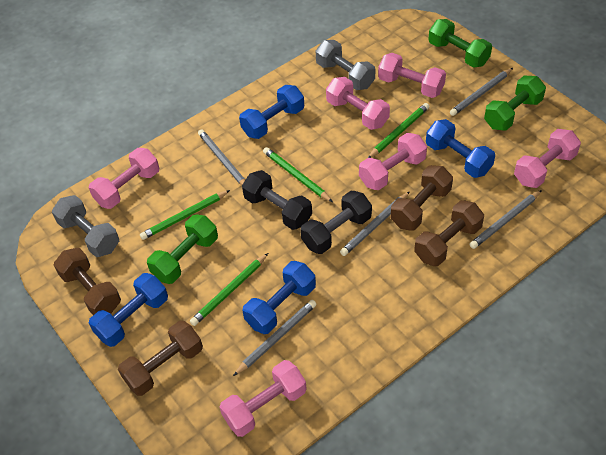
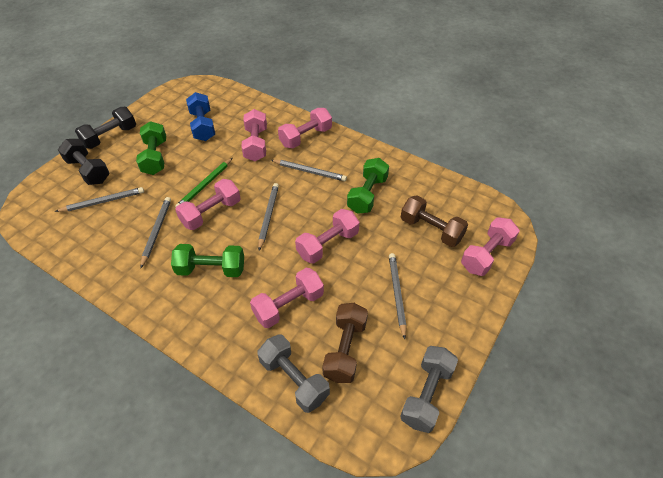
blue dumbbell: 4 -> 1
brown dumbbell: 4 -> 2
green pencil: 4 -> 1

